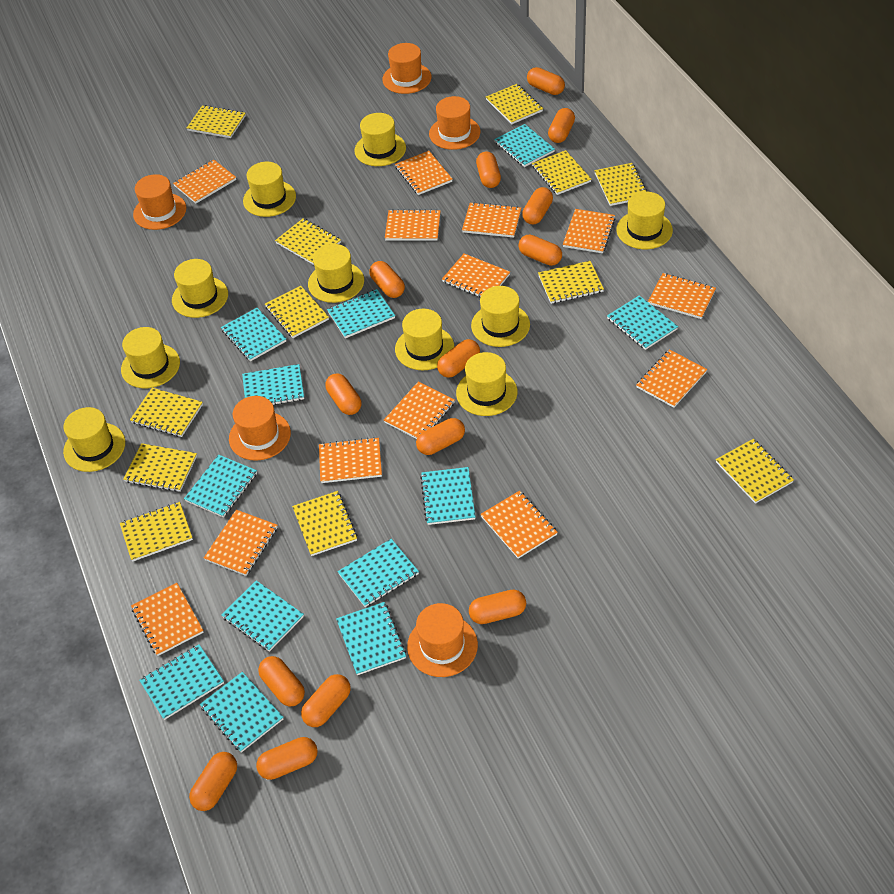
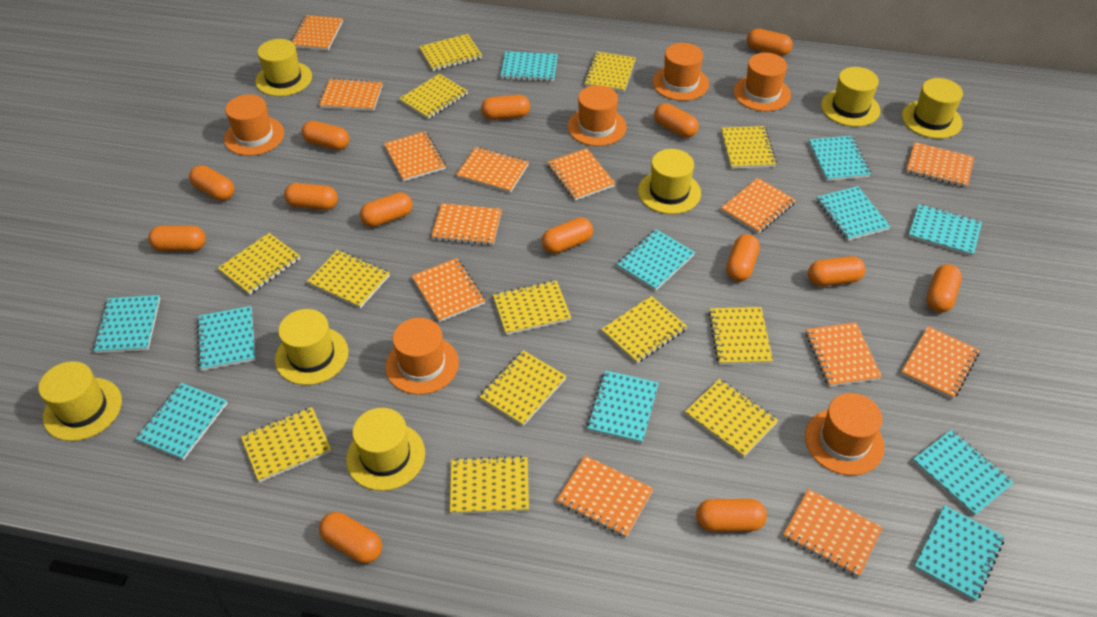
orange hat: 5 -> 6
turquoise notebook: 12 -> 11
yellow hat: 10 -> 7
yellow notebook: 12 -> 13

